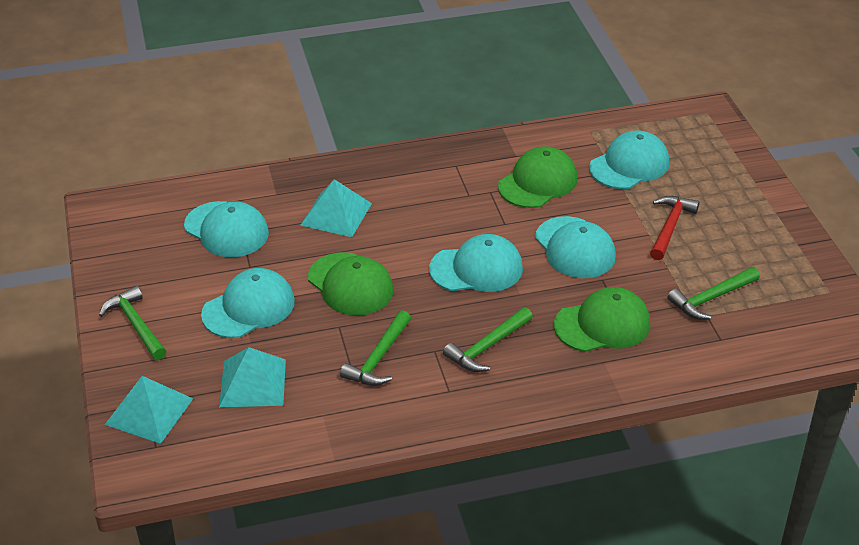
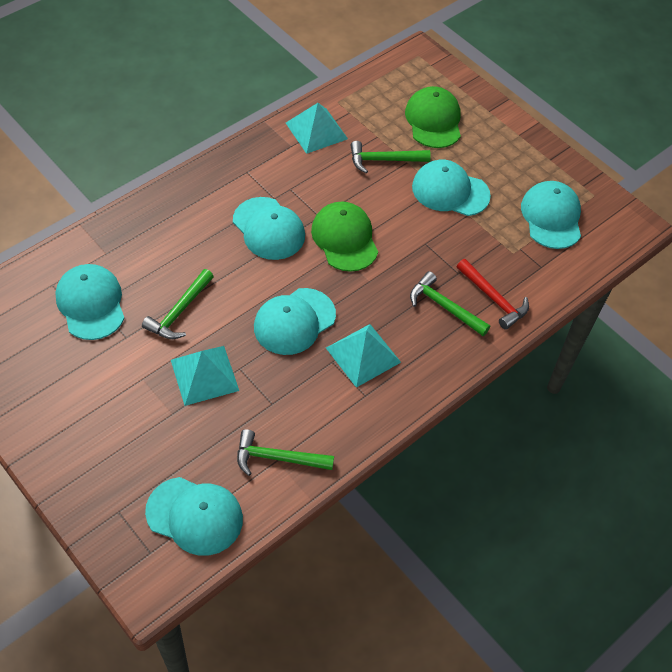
green cap: 3 -> 2
turquoise cap: 5 -> 6

